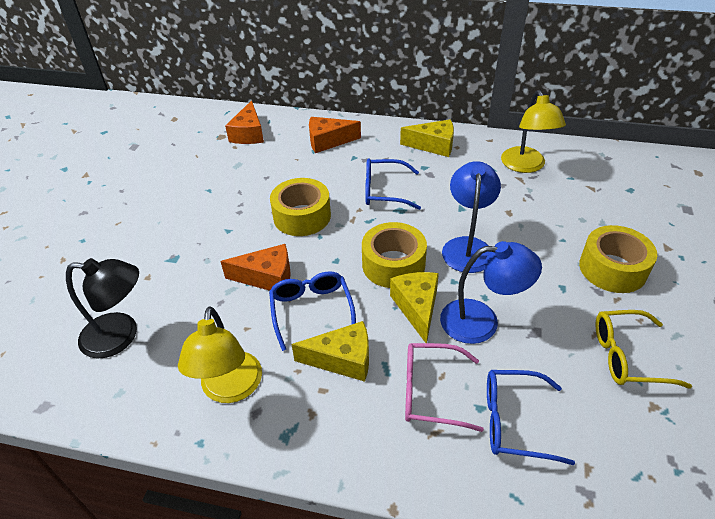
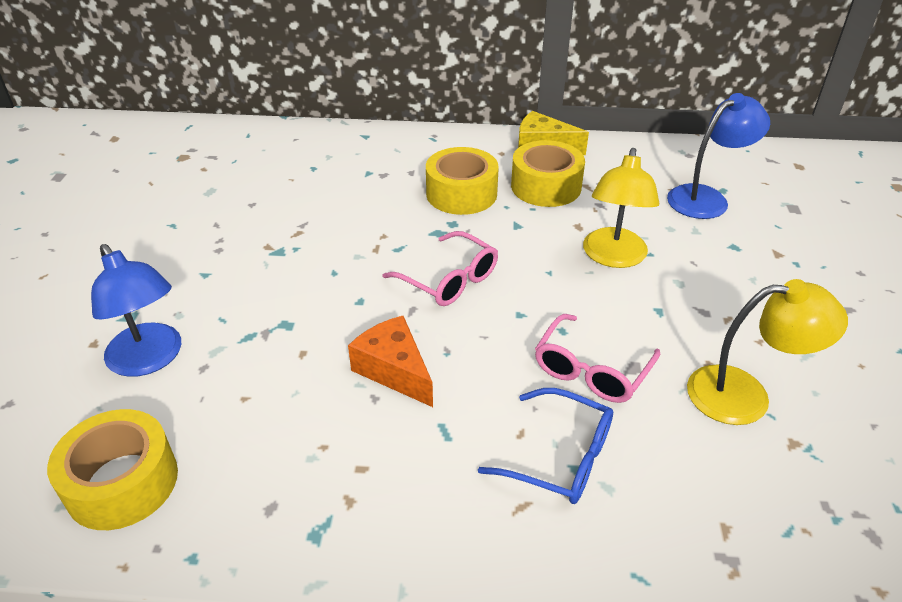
black lamp: 1 -> 0
blue glasses: 3 -> 1
orange cheese: 3 -> 1
pink glasses: 1 -> 2
yellow cheese: 3 -> 1
yellow glasses: 1 -> 0

